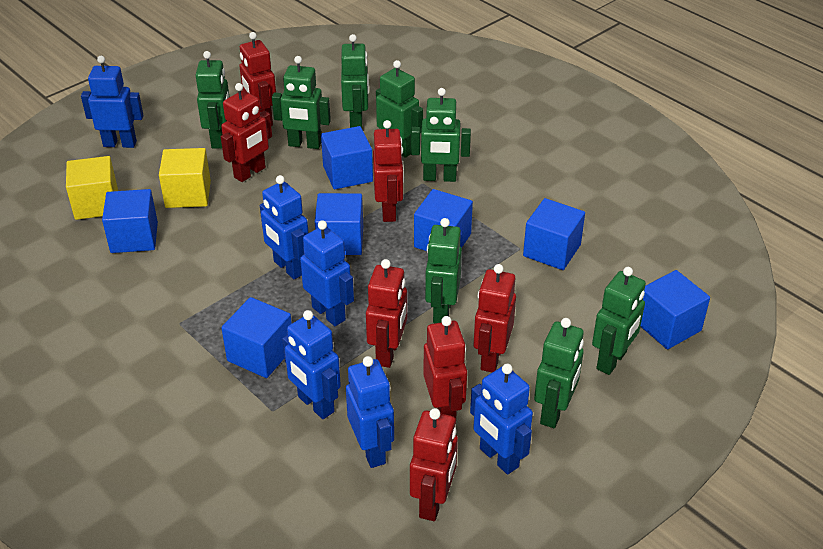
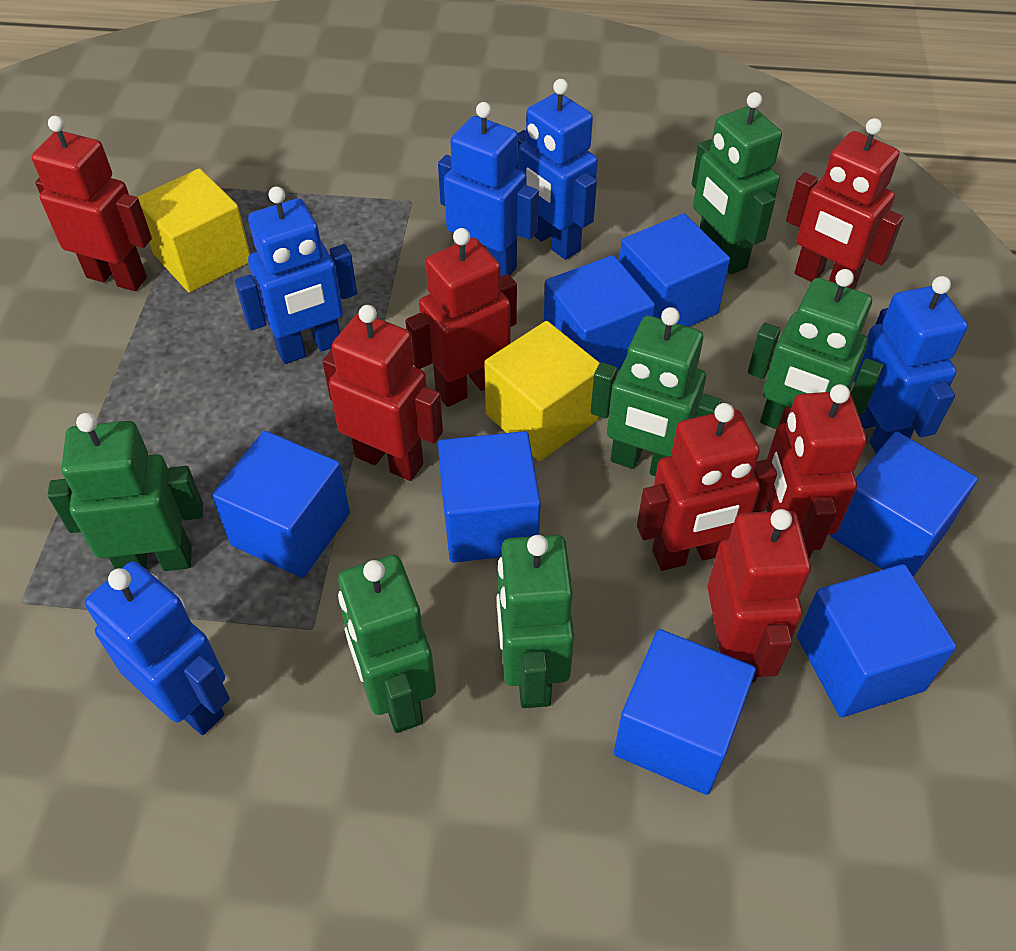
blue robot: 6 -> 5
green robot: 8 -> 6

